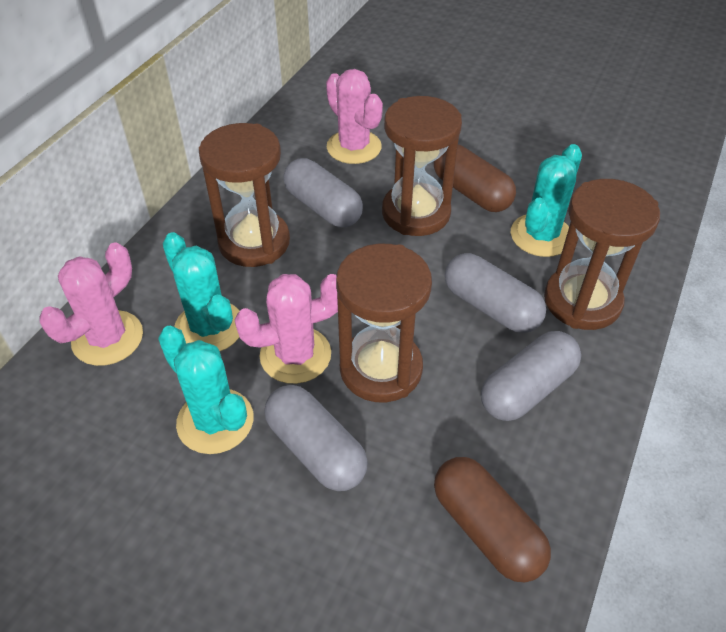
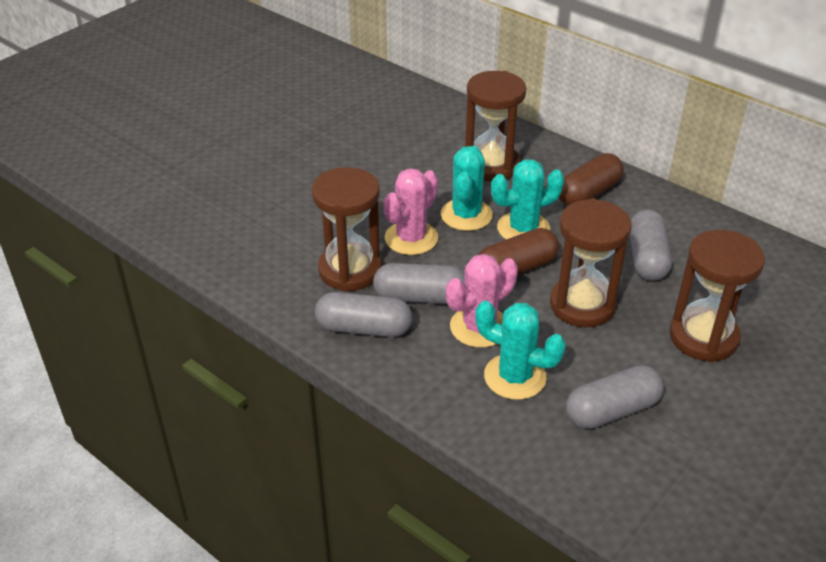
pink cactus: 3 -> 2

